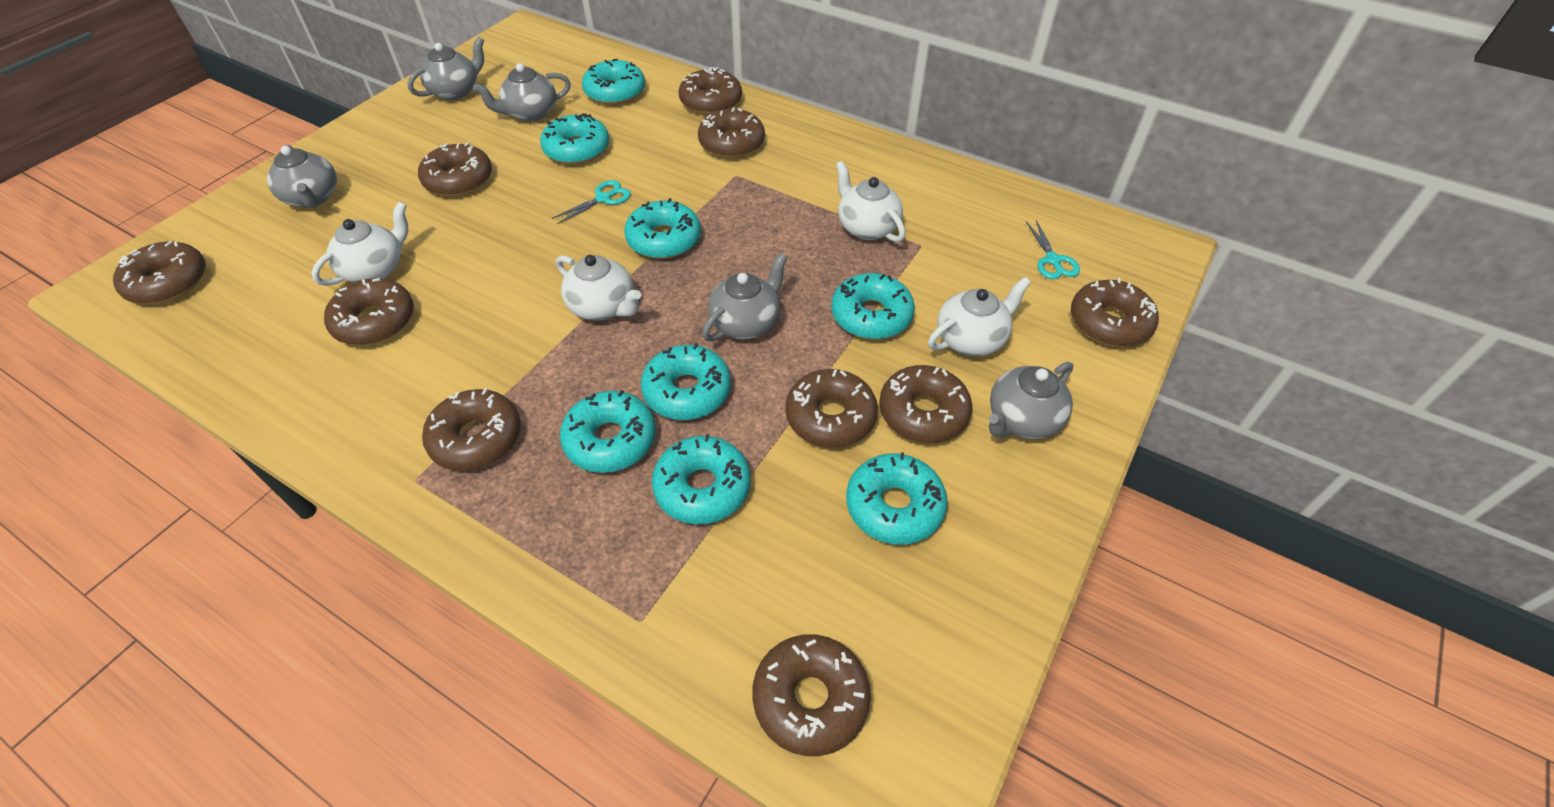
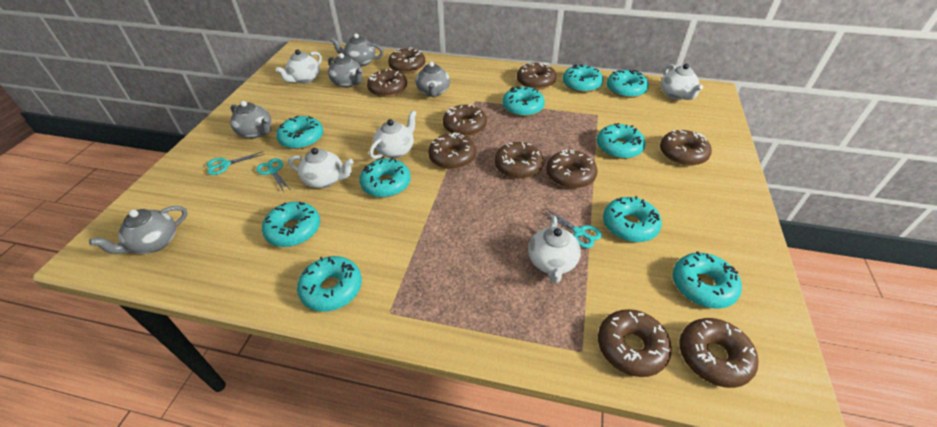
turquoise donut: 8 -> 10
turquoise scissors: 2 -> 3
white teapot: 4 -> 5

